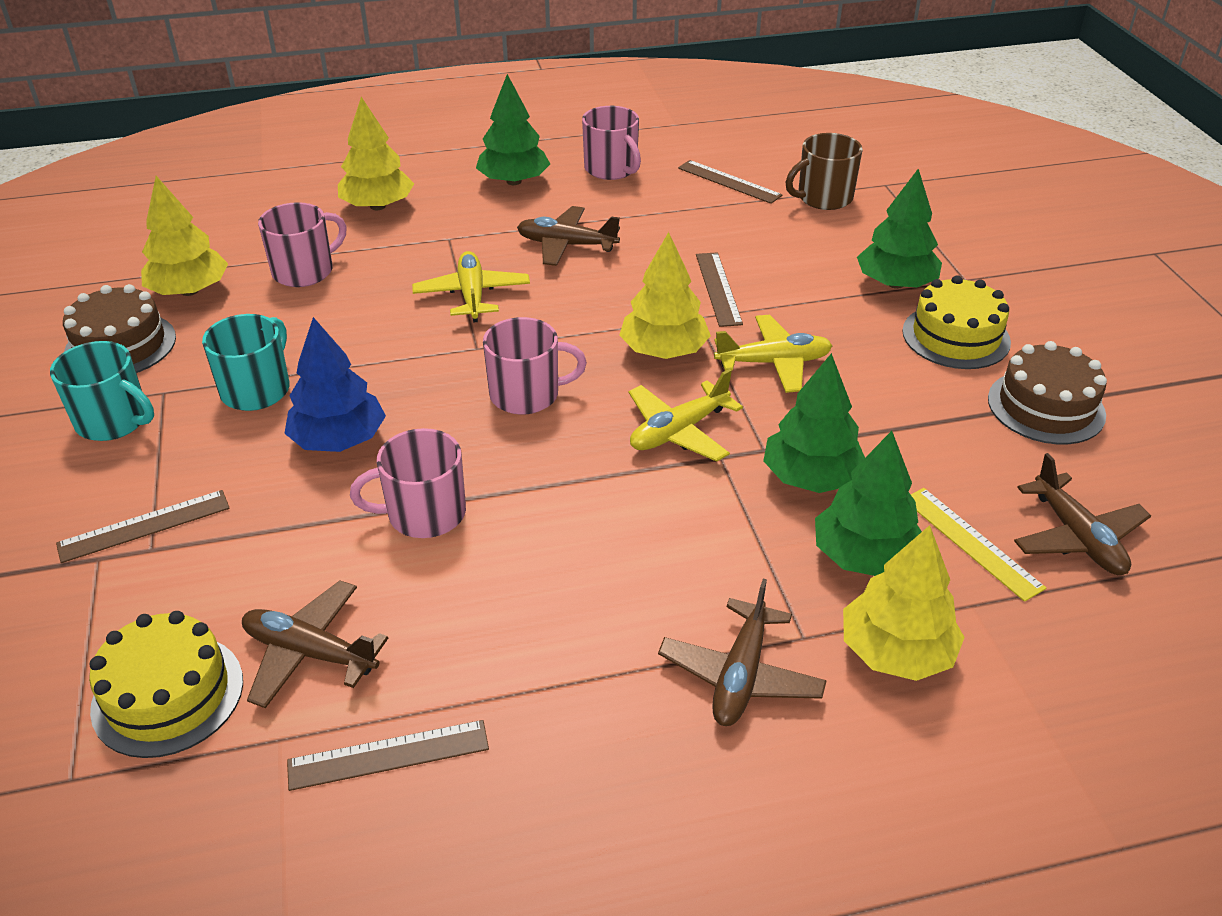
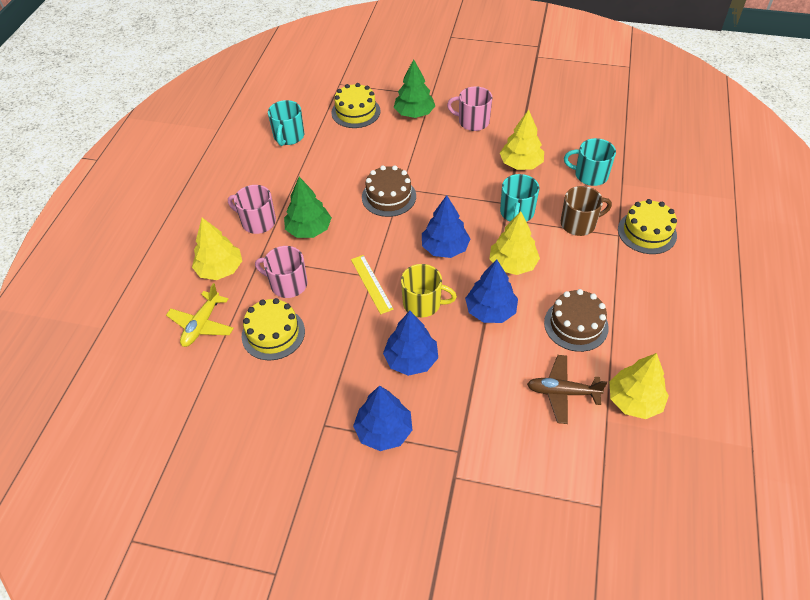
blue tree: 1 -> 4
brown plane: 4 -> 1
brown ruler: 4 -> 0
green tree: 4 -> 2
pink mug: 4 -> 3
turquoise mug: 2 -> 3
yellow cake: 2 -> 3
yellow mug: 0 -> 1
yellow plane: 3 -> 1

